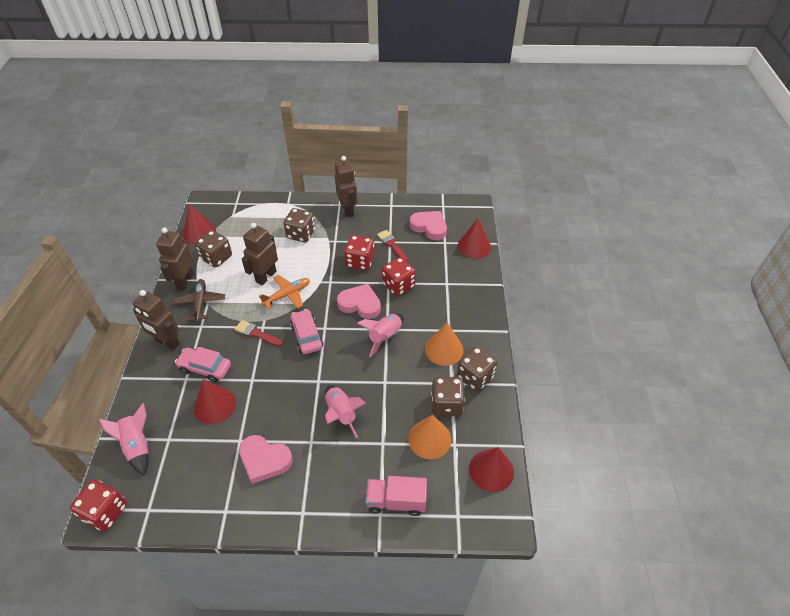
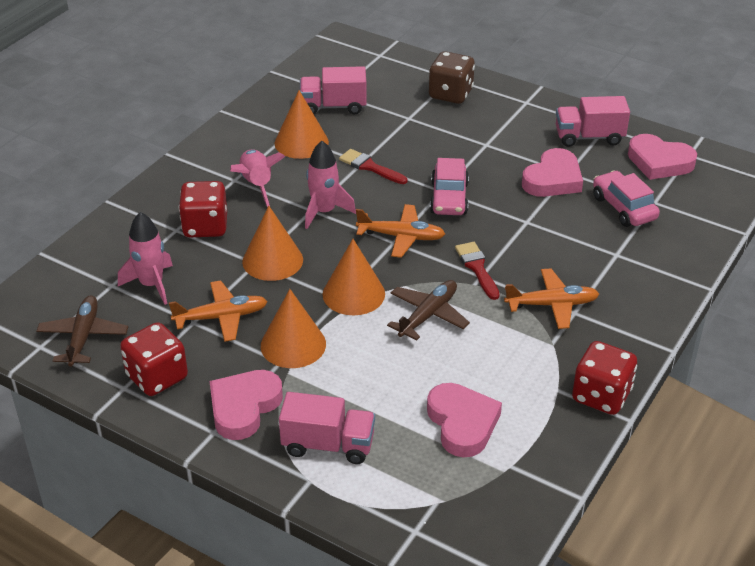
brown dice: 4 -> 1
brown plane: 1 -> 2
brown robot: 4 -> 0
orange cone: 2 -> 4
orange plane: 1 -> 3
pink heart: 3 -> 4
pink truck: 1 -> 3
red cone: 4 -> 0

